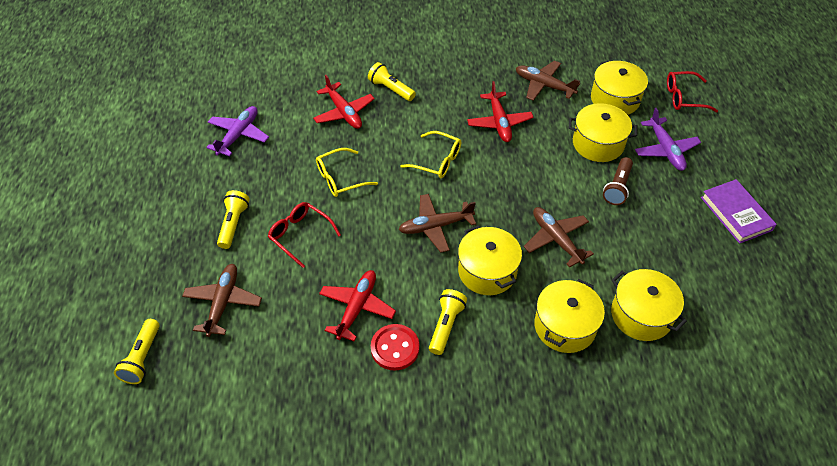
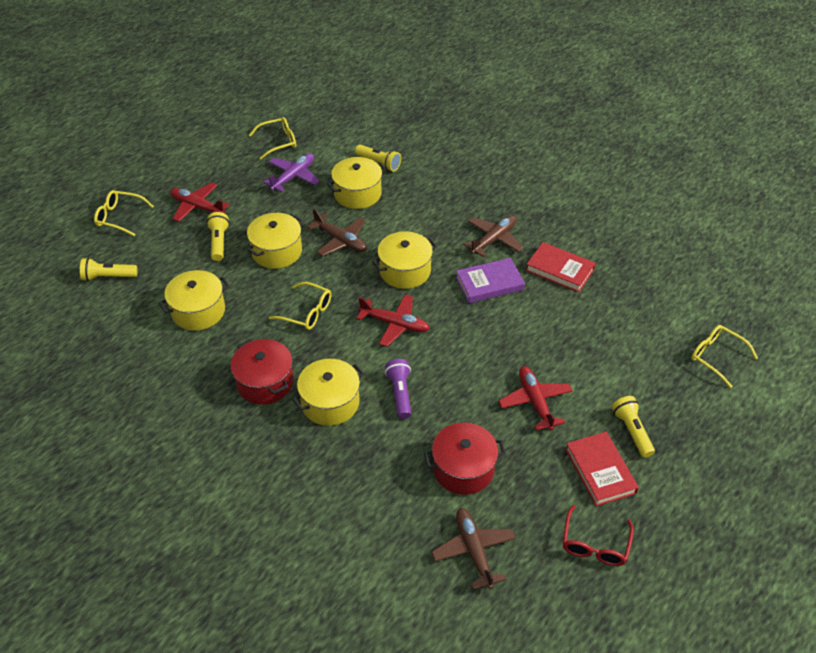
brown flashlight: 1 -> 0
brown plane: 4 -> 3
purple flashlight: 0 -> 1
purple plane: 2 -> 1
red book: 0 -> 2
red button: 1 -> 0
red glasses: 2 -> 1
red pot: 0 -> 2
yellow glasses: 2 -> 4

